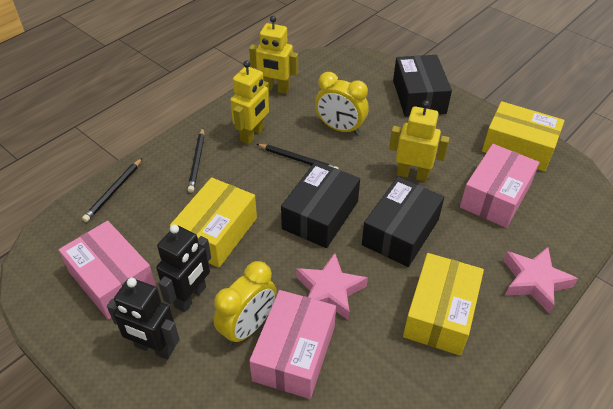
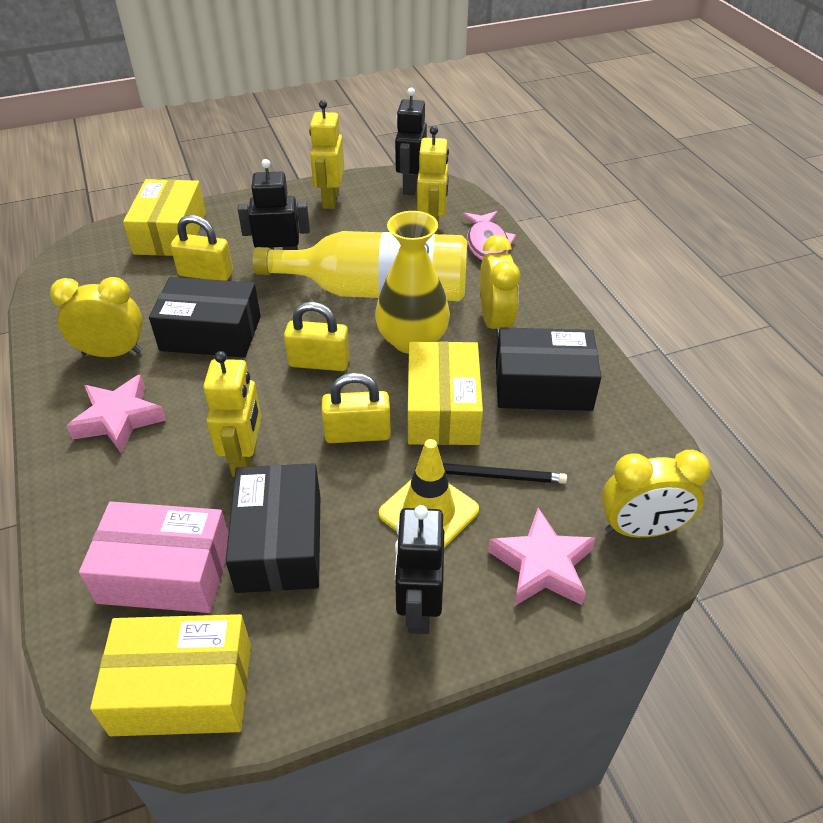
black pencil: 3 -> 1
black robot: 2 -> 3
pink box: 3 -> 1
pink fish: 0 -> 1
yellow bottle: 0 -> 1
yellow clock: 2 -> 3
yellow padlock: 0 -> 3
yellow traffic cone: 0 -> 1
yellow vase: 0 -> 1

